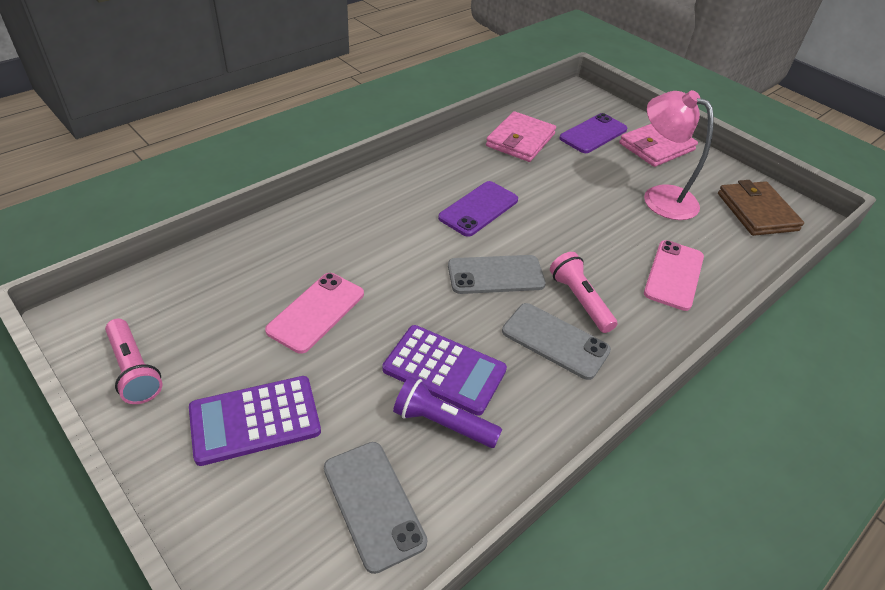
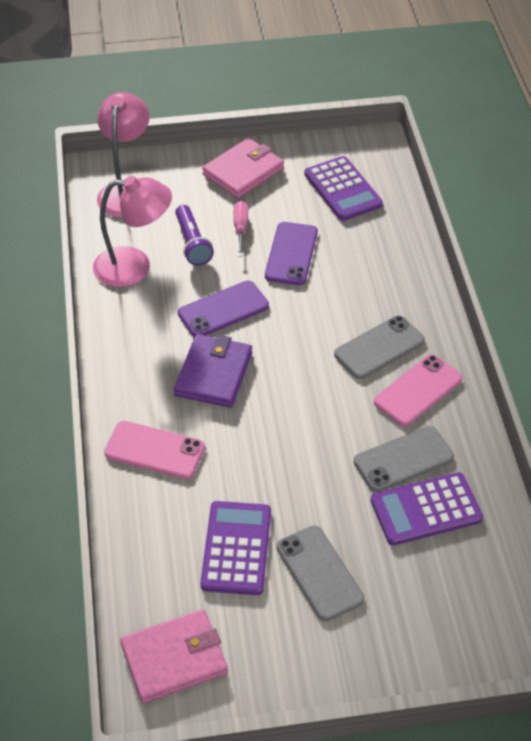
brown wallet: 1 -> 0
pink flashlight: 2 -> 0
pink lamp: 1 -> 2
pink screwdriver: 0 -> 1
purple calculator: 2 -> 3
purple wallet: 0 -> 1

